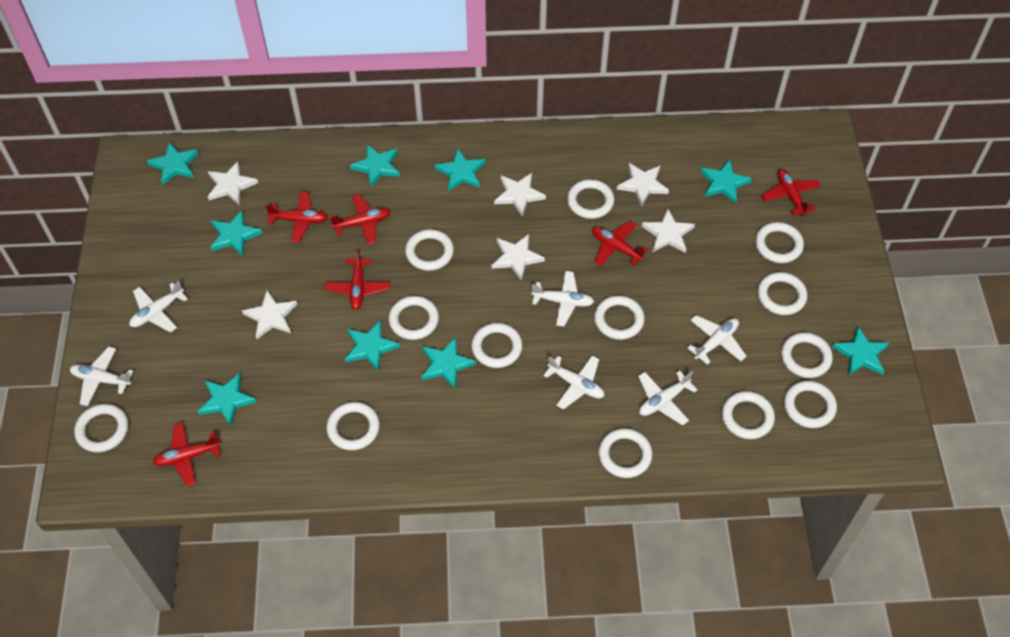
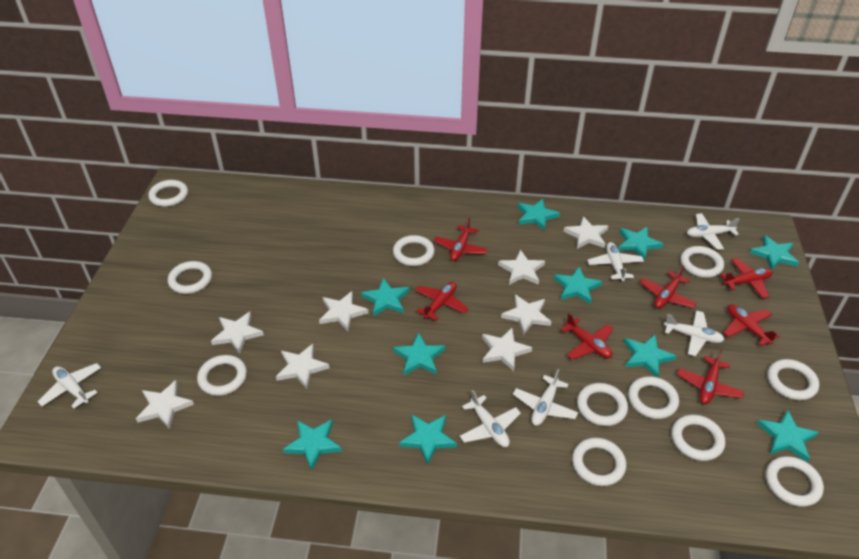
red plane: 6 -> 7
turquoise star: 9 -> 10
white ring: 13 -> 11
white star: 6 -> 8

